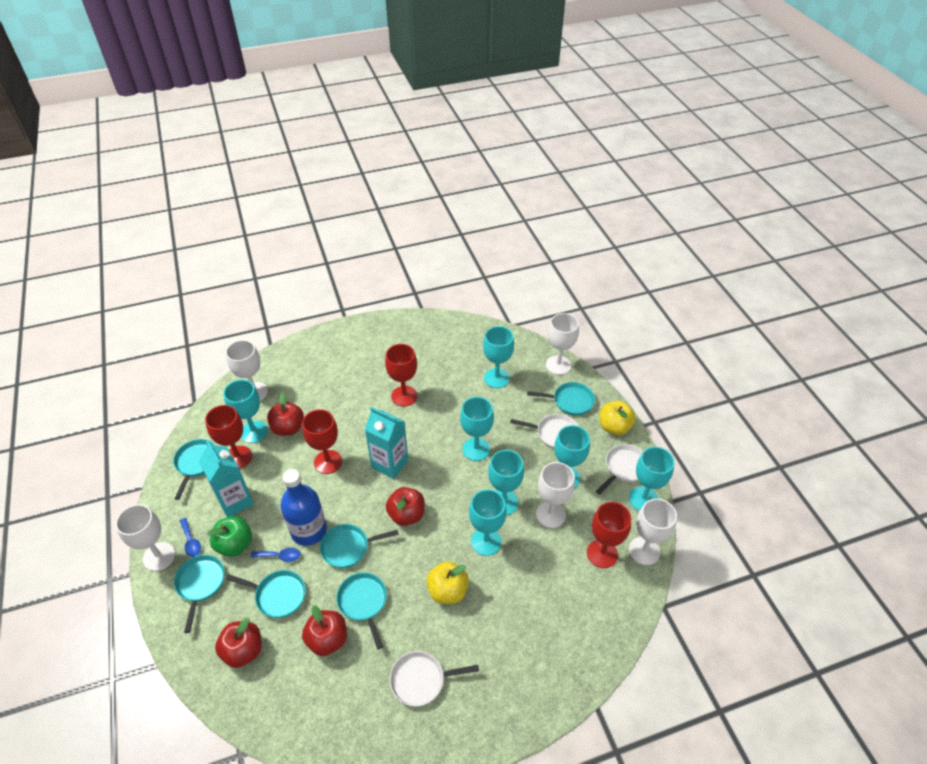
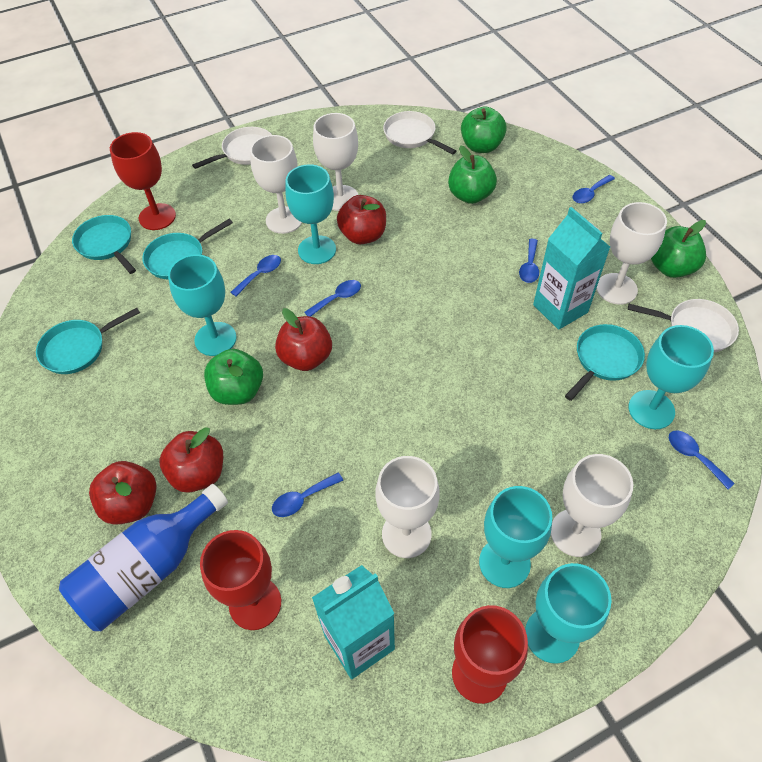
blue spoon: 2 -> 6
green apple: 1 -> 4
red goblet: 4 -> 3
turquoise goblet: 7 -> 5
turquoise pan: 6 -> 4
yellow apple: 2 -> 0

